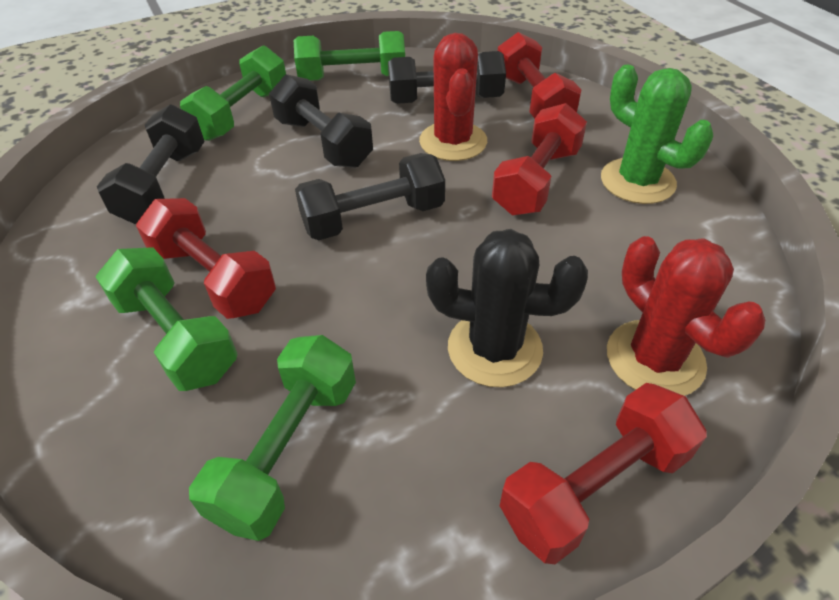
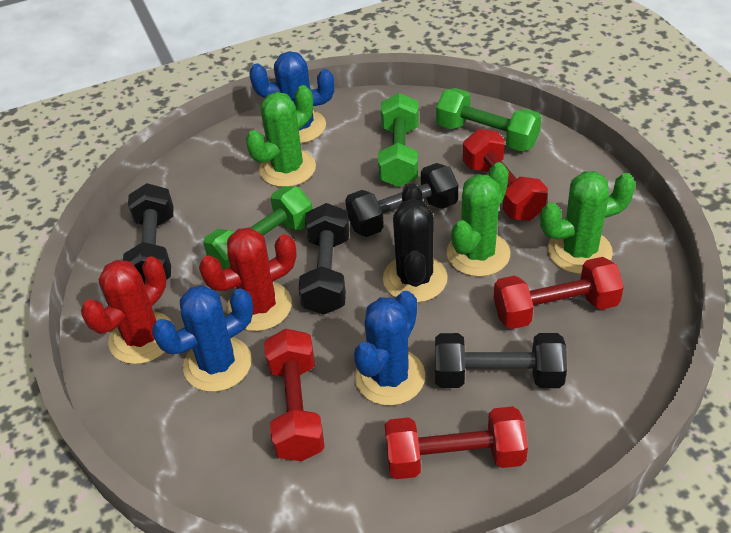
blue cactus: 0 -> 3
green cactus: 1 -> 3
green dumbbell: 4 -> 3

